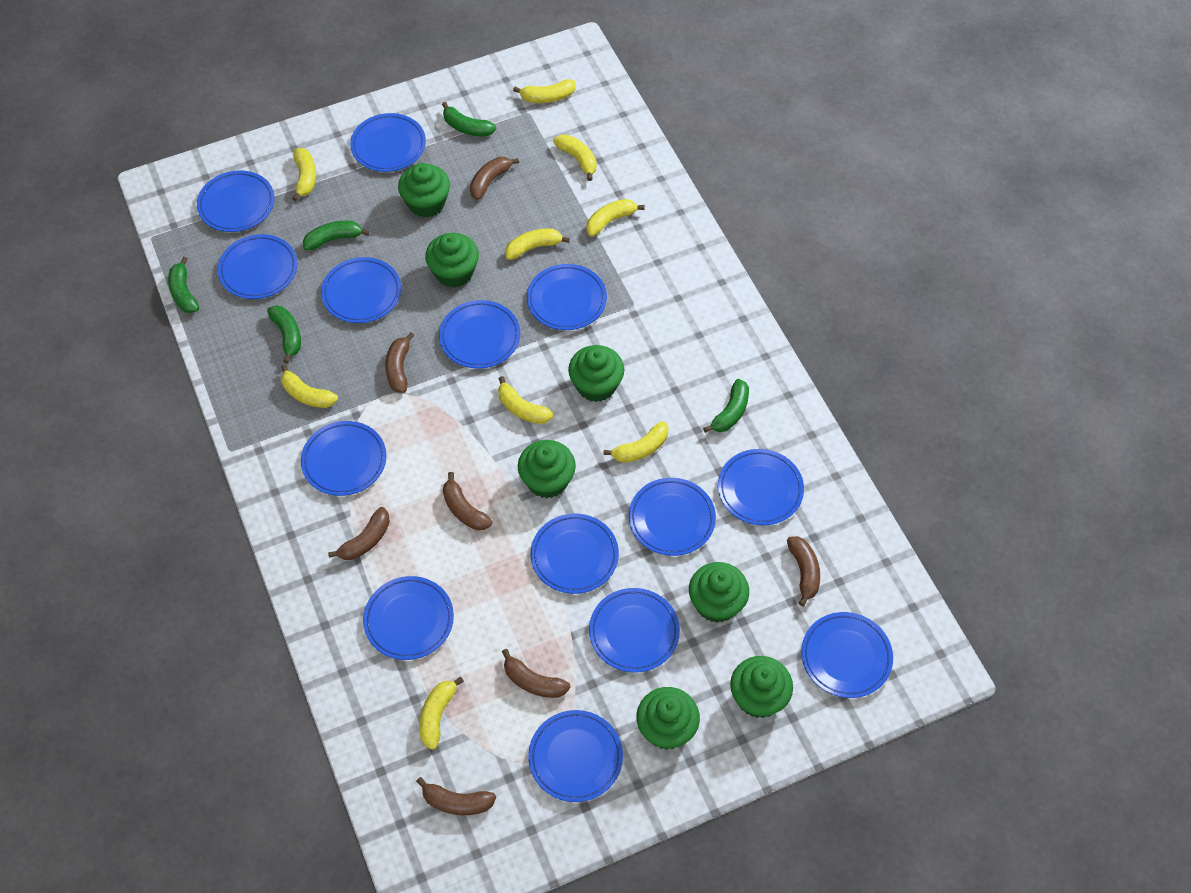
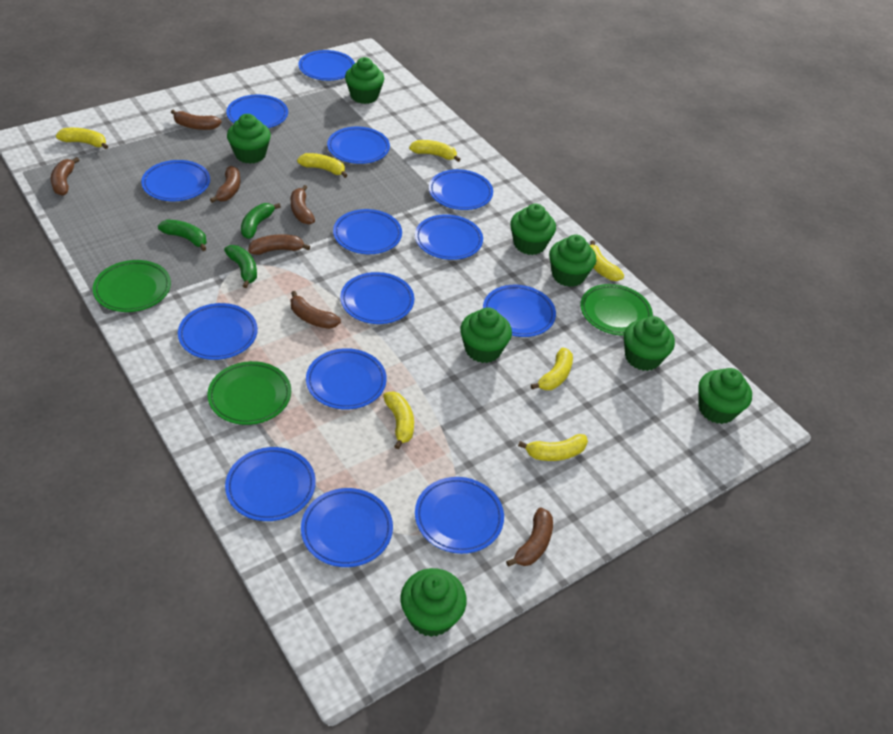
green banana: 5 -> 3
green cupcake: 7 -> 8
green plate: 0 -> 3
yellow banana: 9 -> 7

